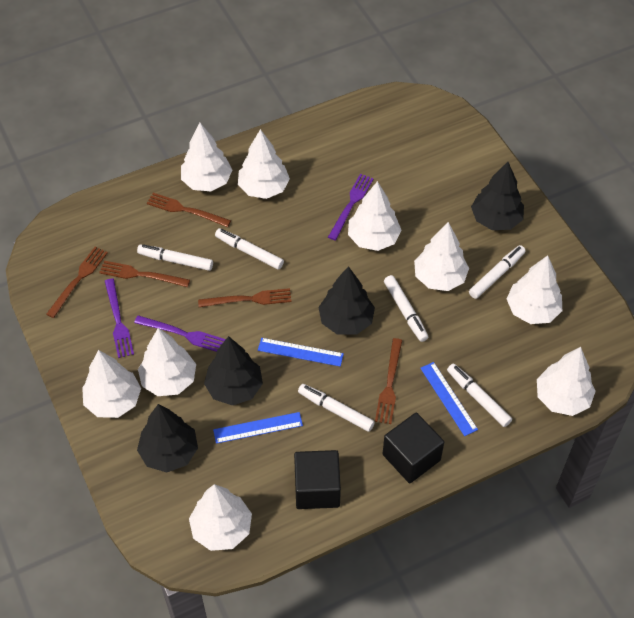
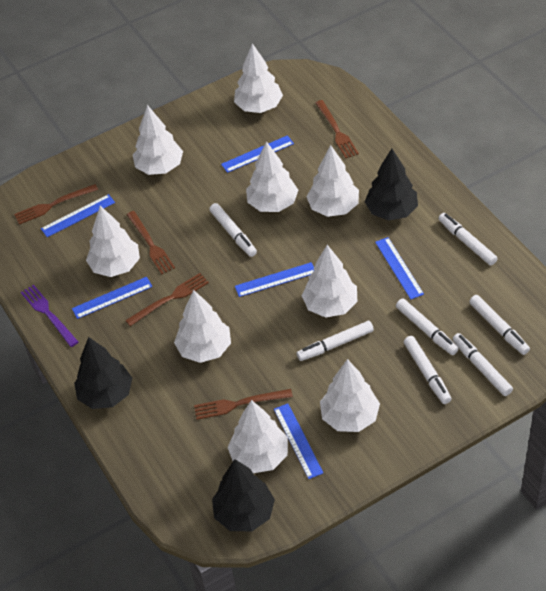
black cube: 2 -> 0
black tree: 4 -> 3
blue ruler: 3 -> 6
purple fork: 3 -> 1
white marker: 6 -> 7

